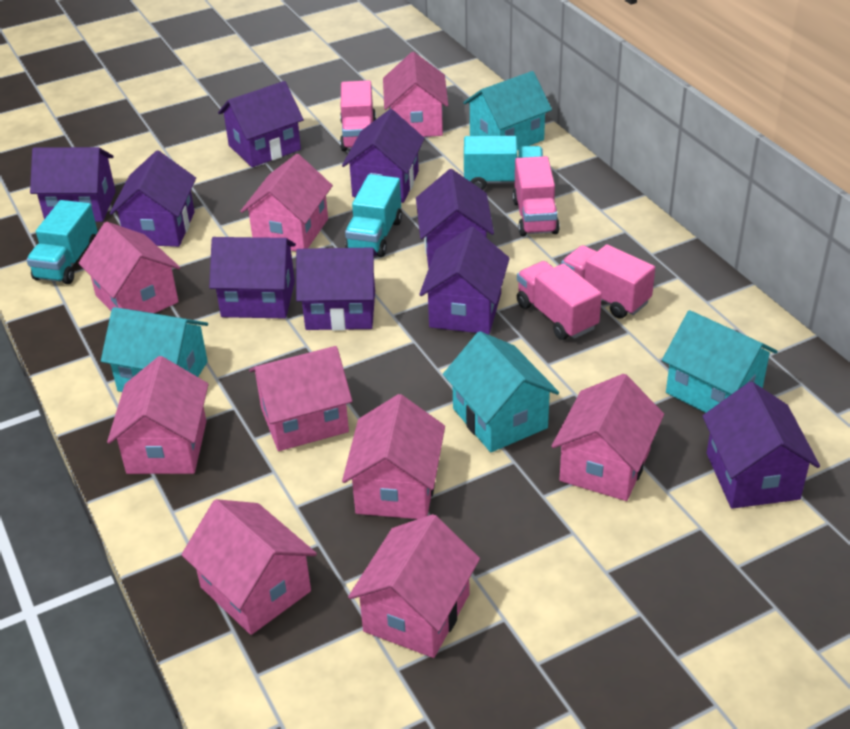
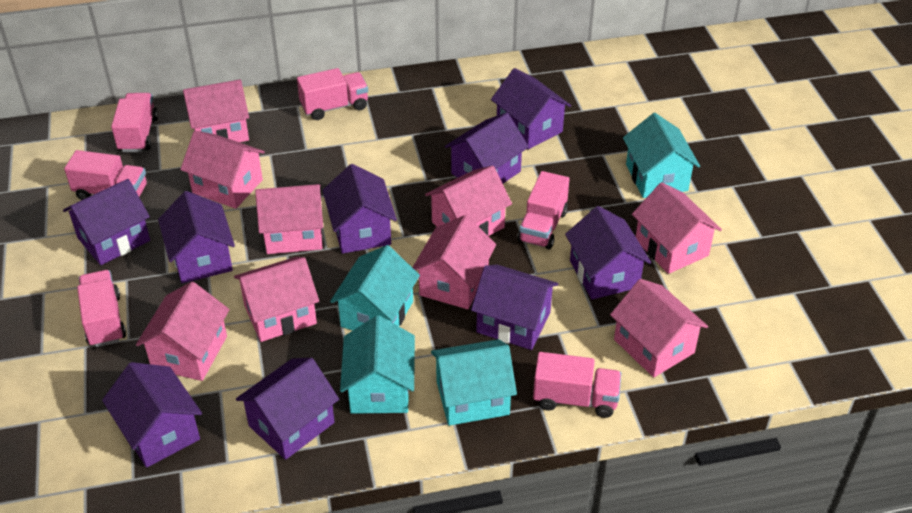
pink truck: 4 -> 6
turquoise truck: 3 -> 0

